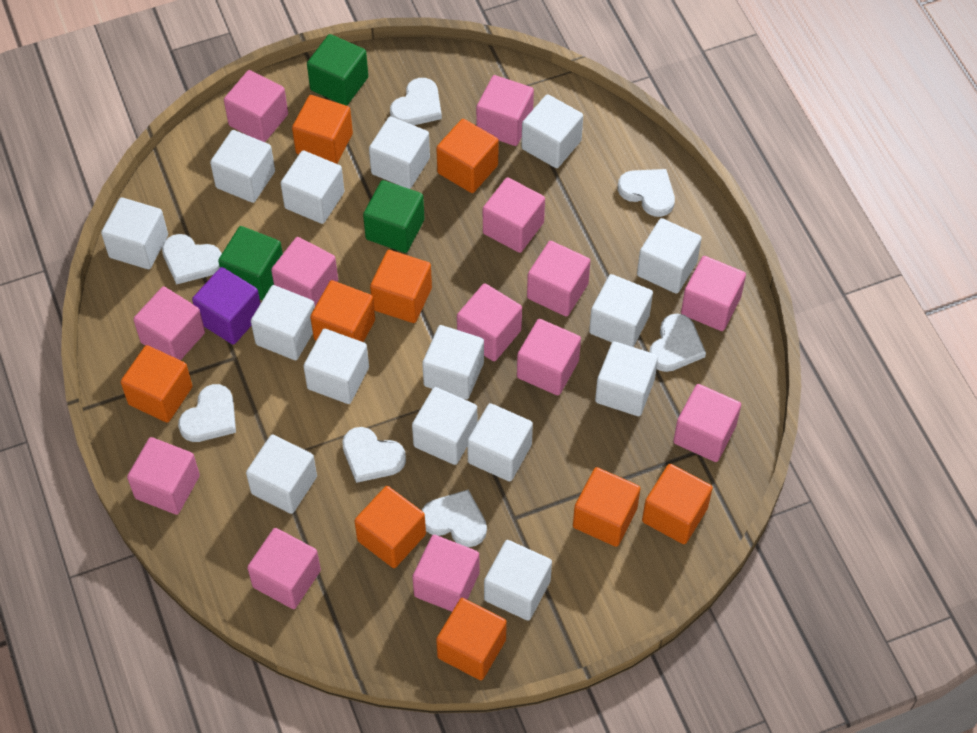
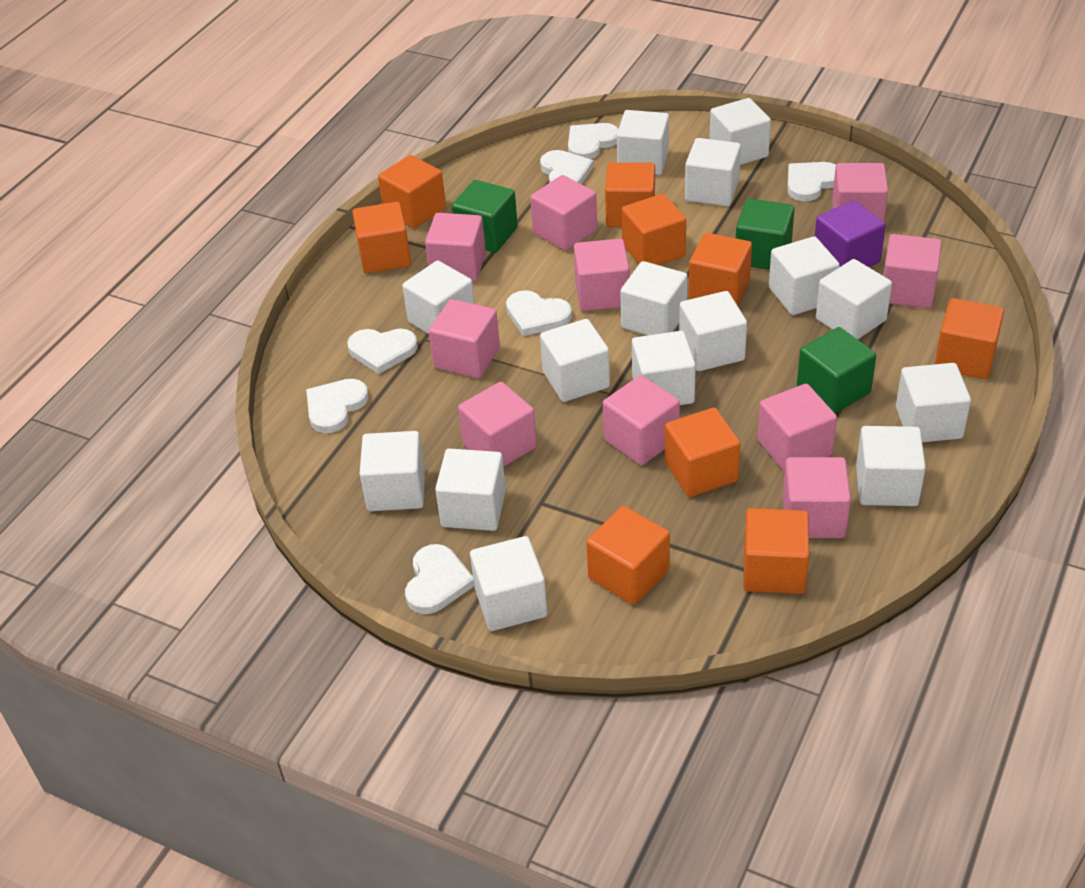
pink cube: 13 -> 10

